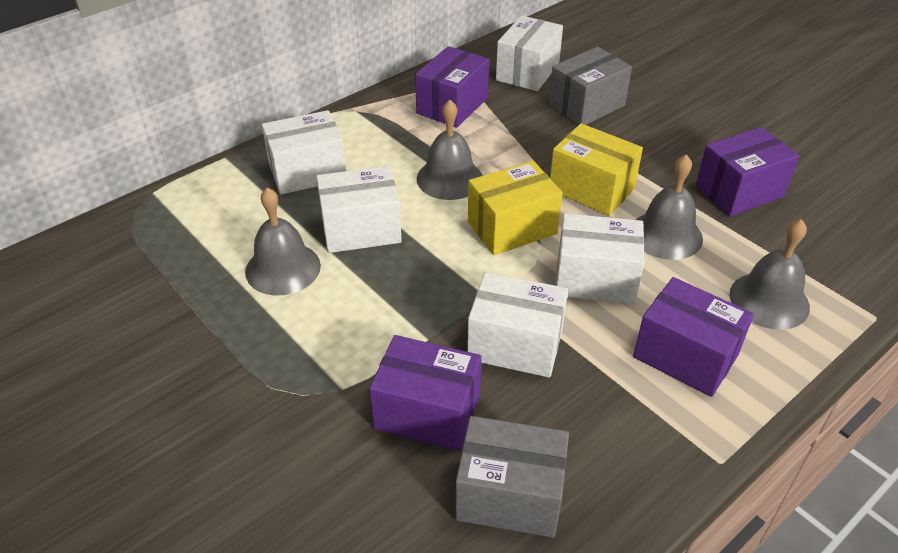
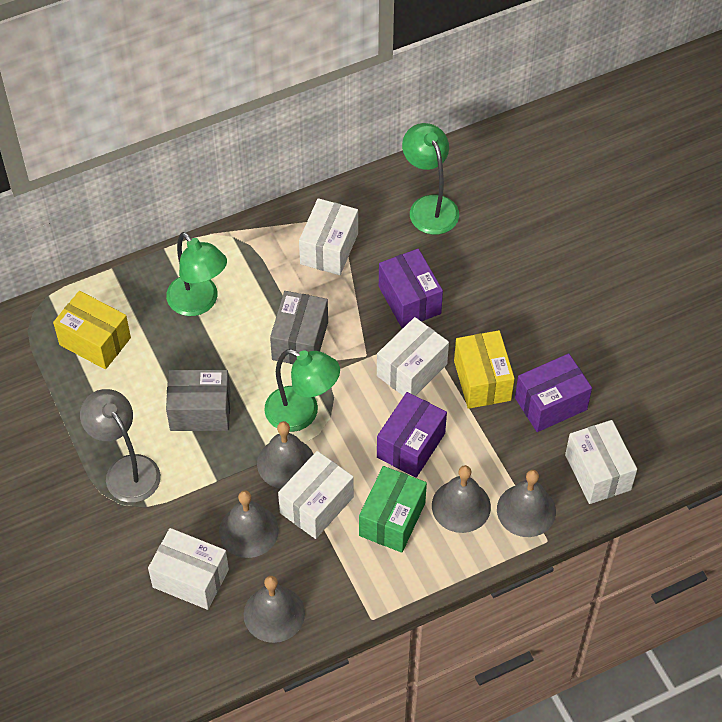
green box: 0 -> 1
green lamp: 0 -> 3
grey bell: 4 -> 5
grey lamp: 0 -> 1
purple box: 4 -> 3

